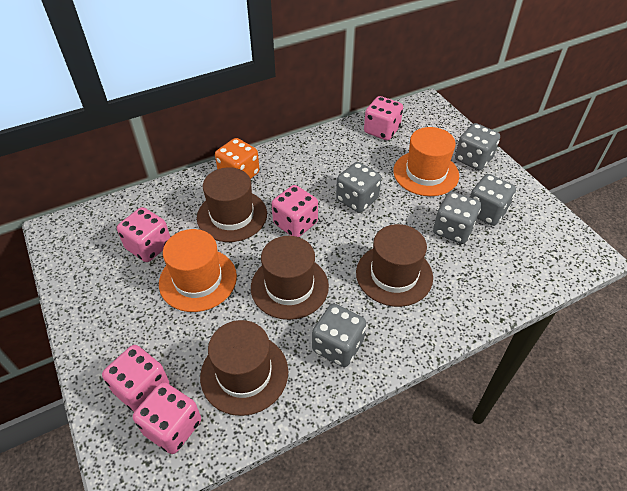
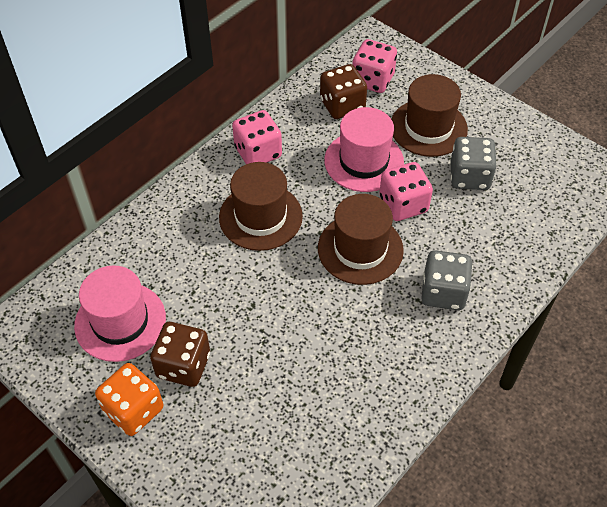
brown dice: 0 -> 2
brown hat: 4 -> 3
grey dice: 5 -> 2
orange hat: 2 -> 0
pink dice: 5 -> 3
pink hat: 0 -> 2

